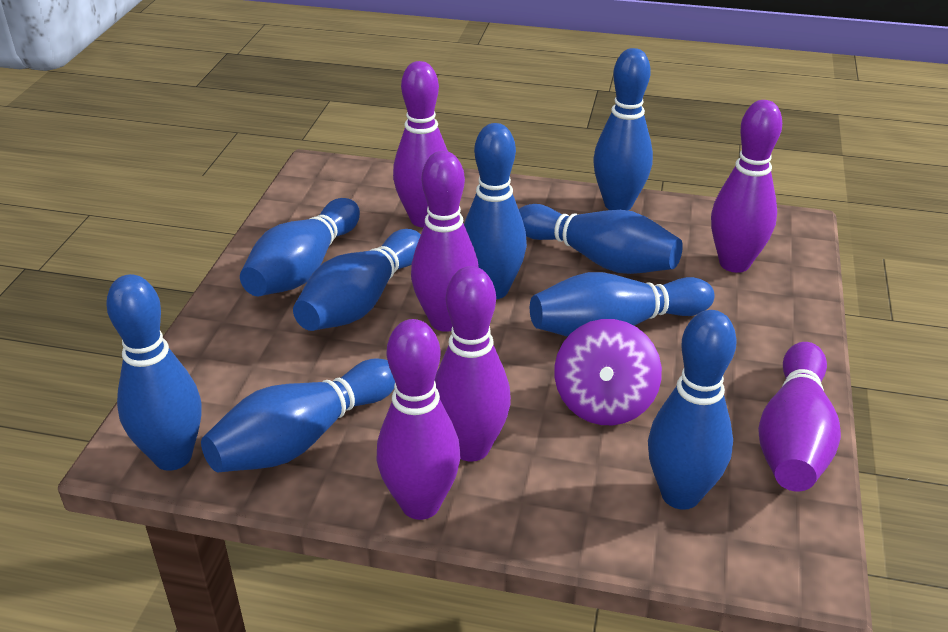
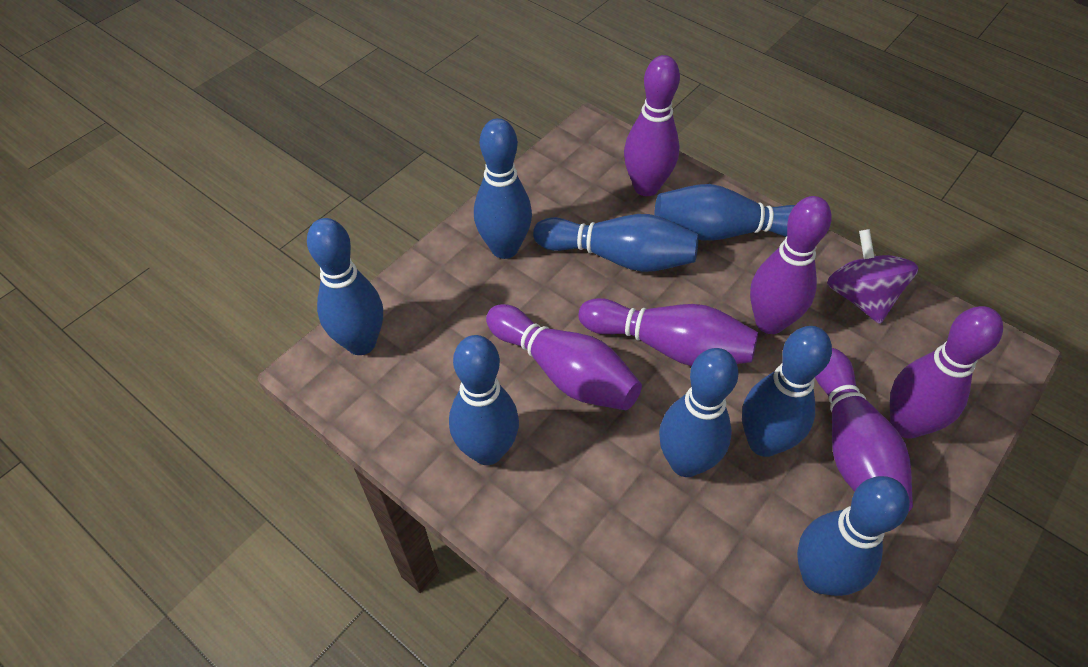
blue bowling pin: 9 -> 8

